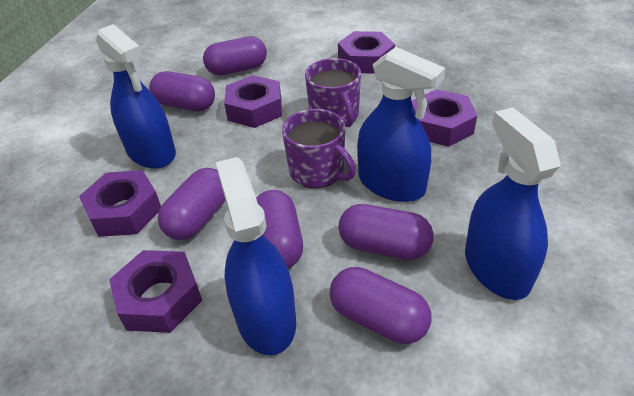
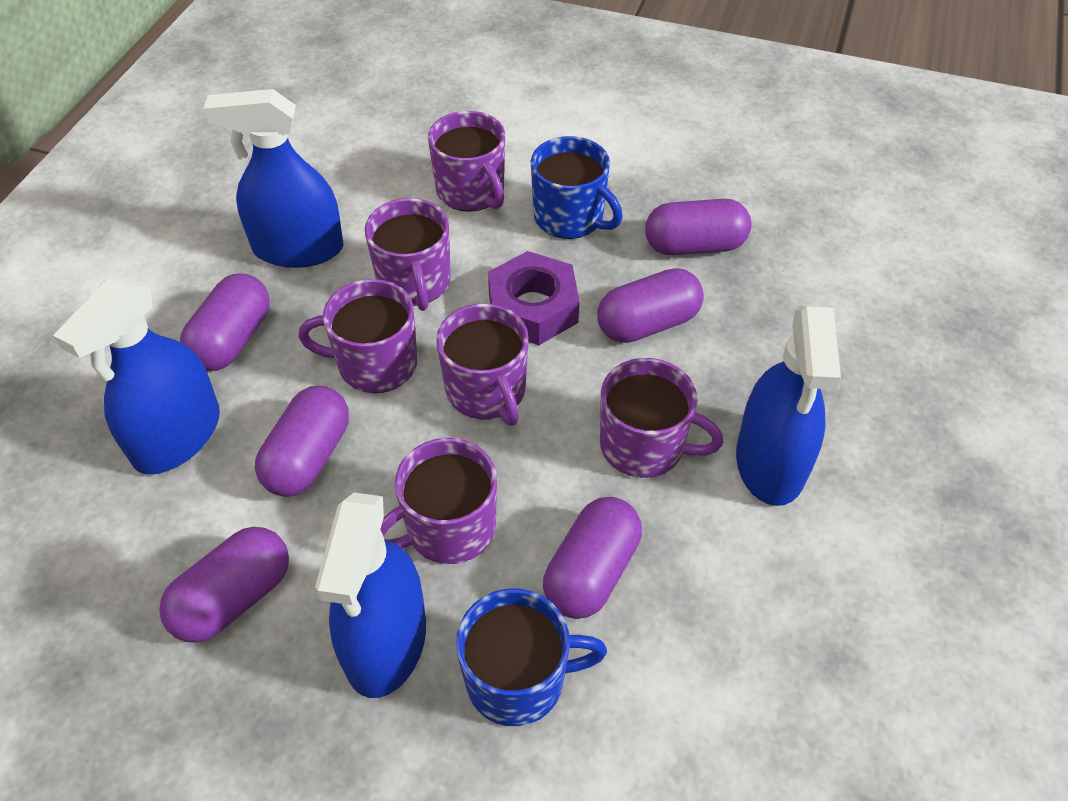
blue mug: 0 -> 2
purple mug: 2 -> 6
purple nut: 5 -> 1

